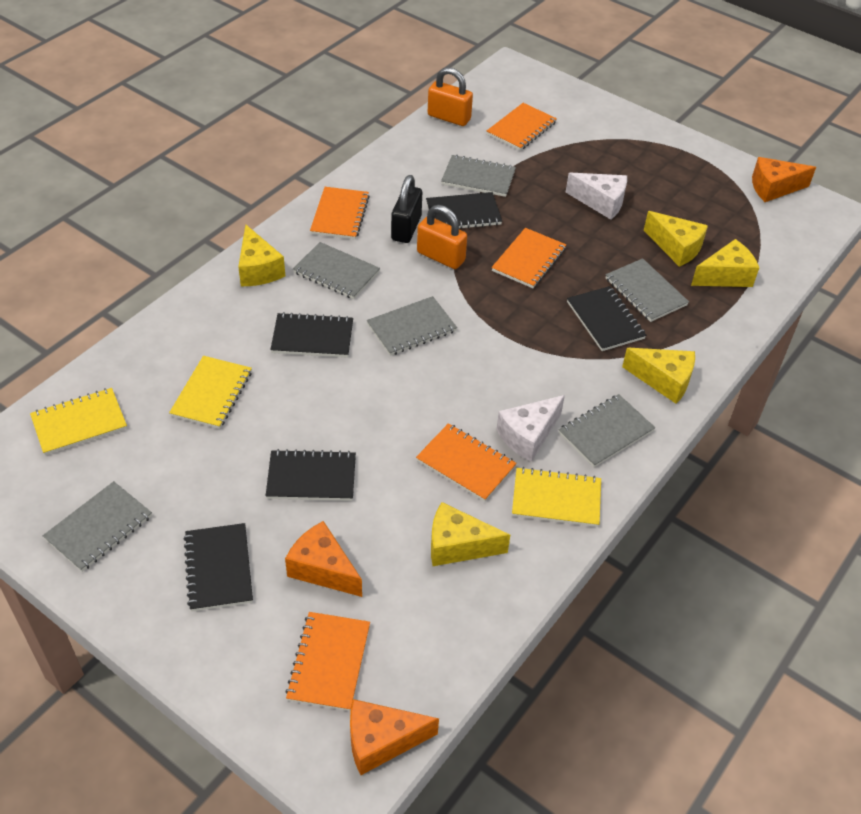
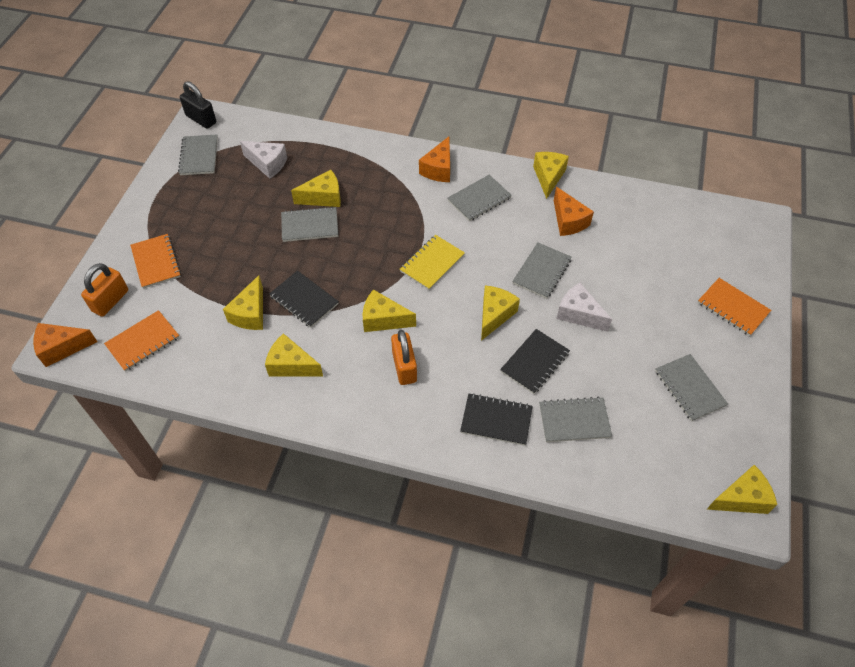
black notebook: 5 -> 3
orange notebook: 5 -> 3
yellow cheese: 5 -> 7
yellow notebook: 3 -> 1

